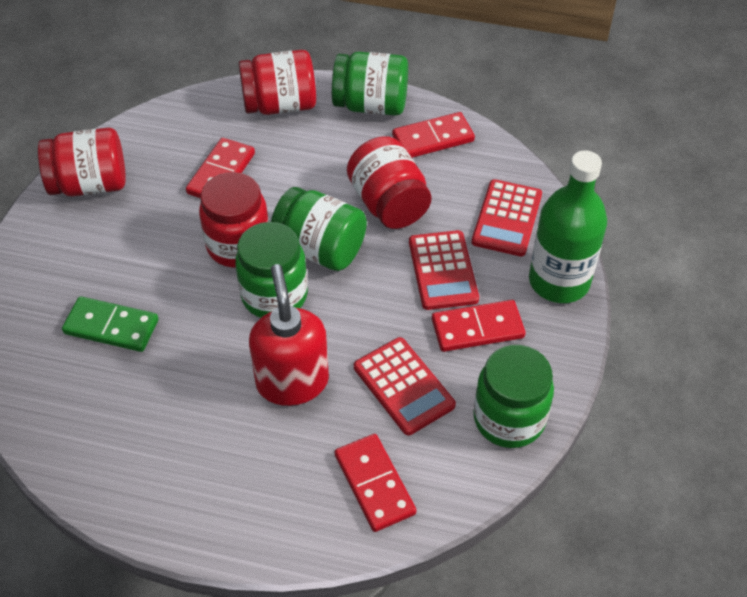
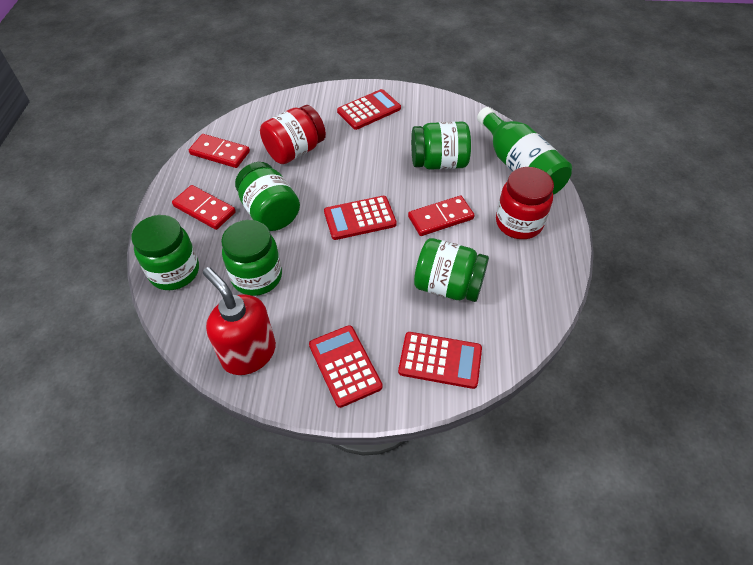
green domino: 1 -> 0
green jar: 4 -> 5
red calculator: 3 -> 4
red domino: 4 -> 3
red jar: 4 -> 2

